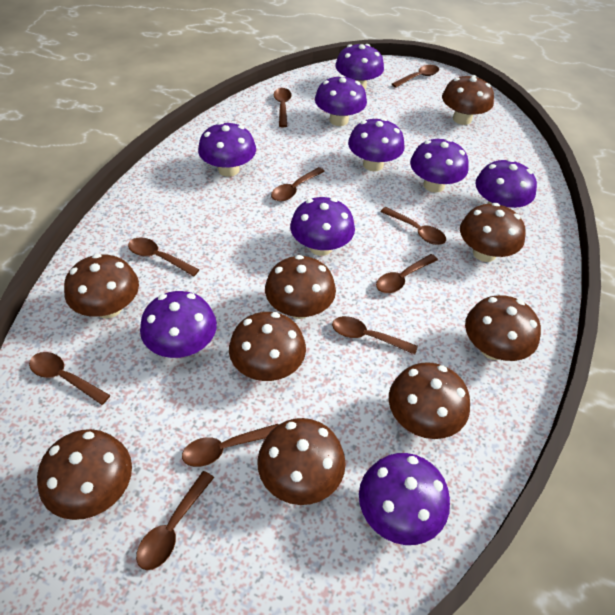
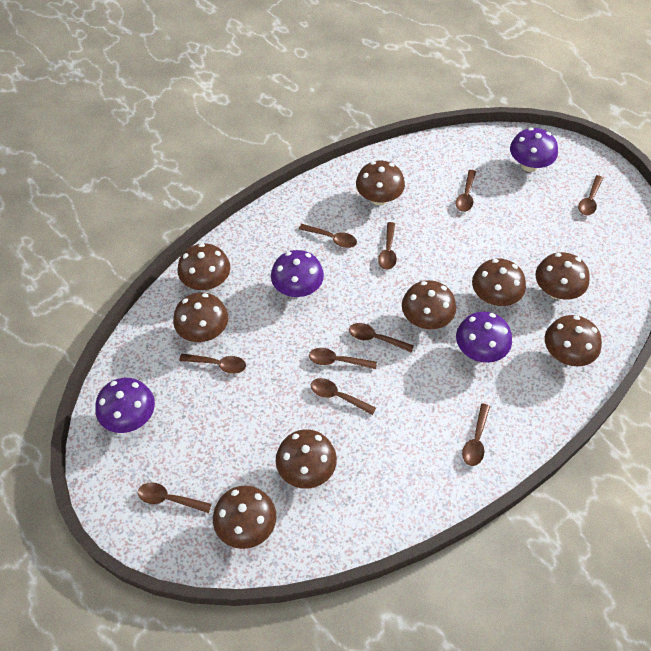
purple mushroom: 9 -> 4

